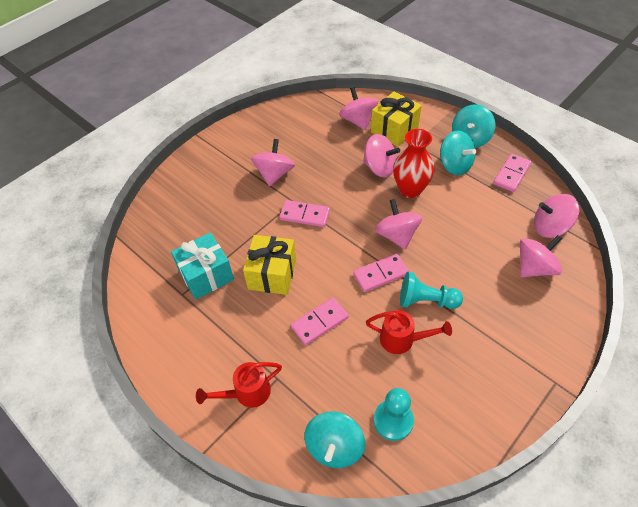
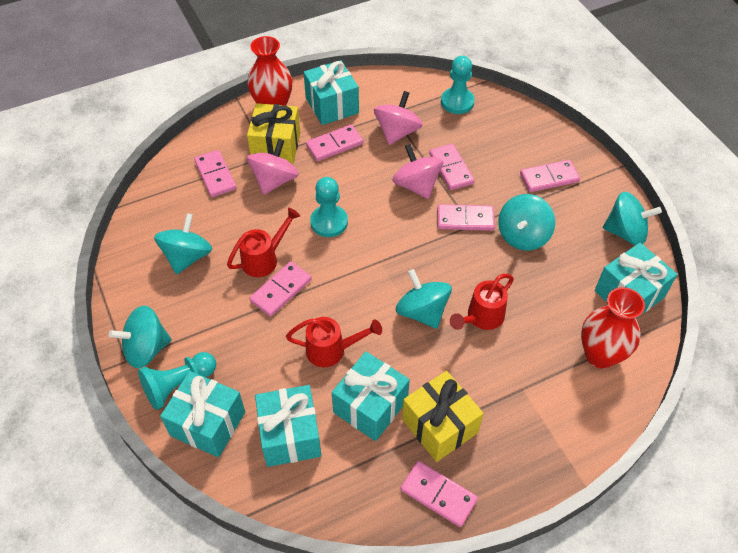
pink domino: 4 -> 7
pink spinning top: 6 -> 3
red vase: 1 -> 2
red watering can: 2 -> 3
turquoise gift: 1 -> 5
turquoise pawn: 2 -> 3
turquoise spinning top: 3 -> 5

